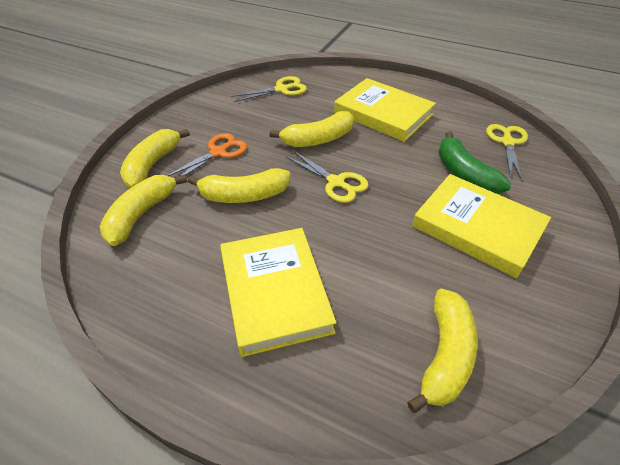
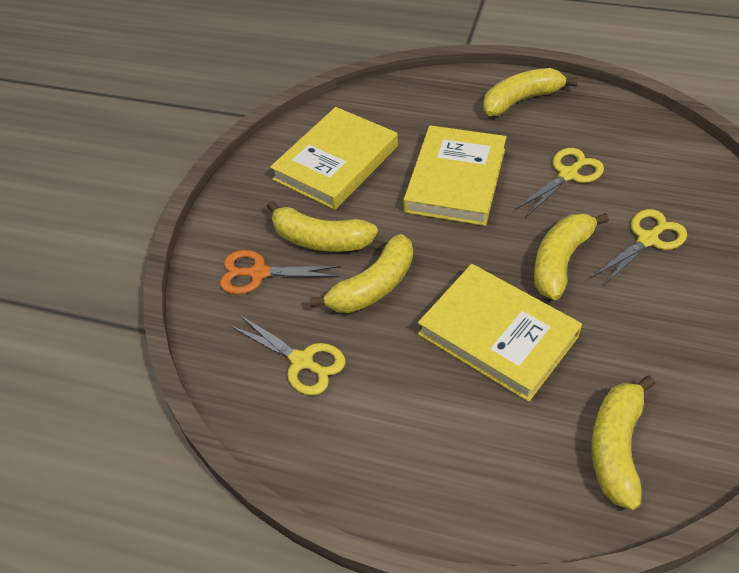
green banana: 1 -> 0

